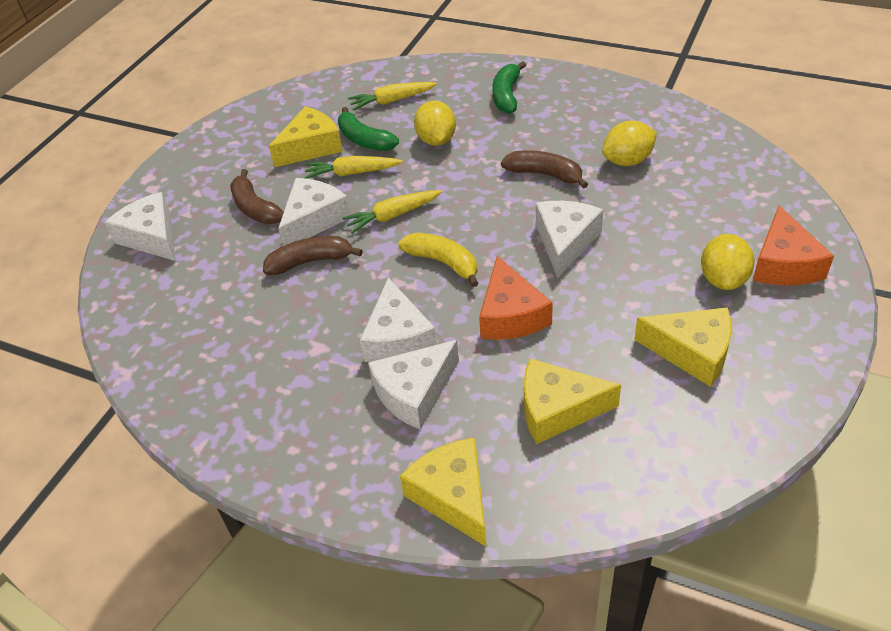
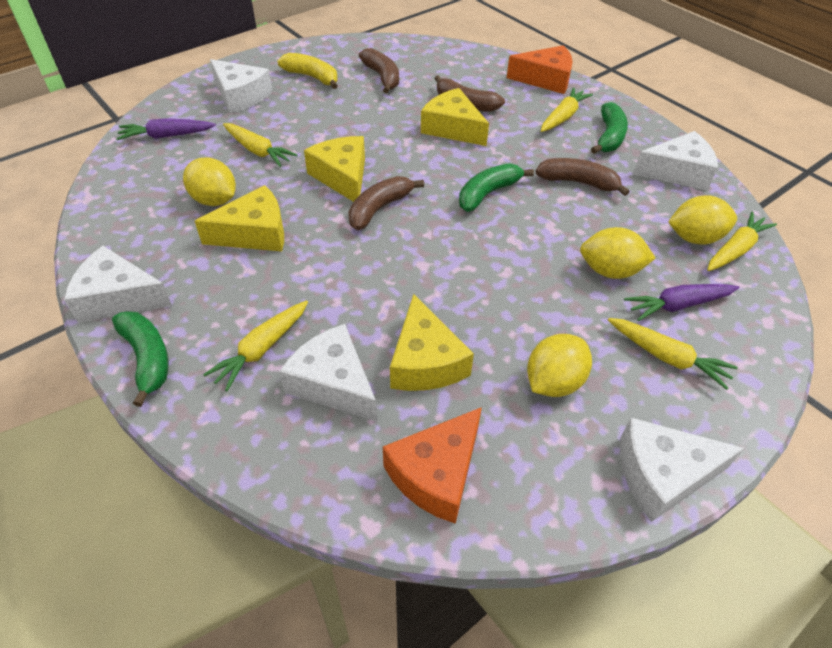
brown banana: 3 -> 4
green banana: 2 -> 3
purple carrot: 0 -> 2
yellow carrot: 3 -> 5
yellow lemon: 3 -> 4

